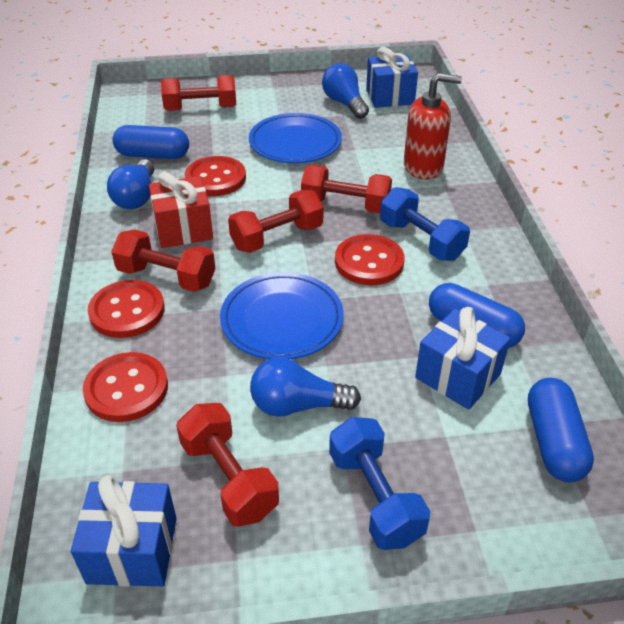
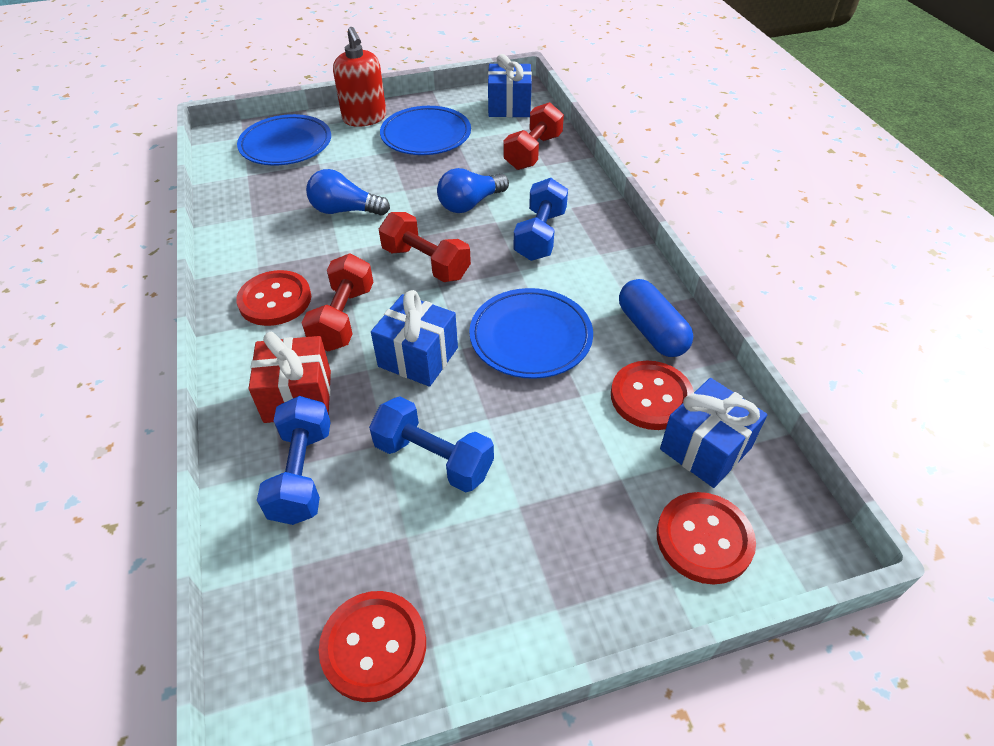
blue capsule: 3 -> 1
blue dumbbell: 2 -> 3
blue light bulb: 3 -> 2
blue plate: 2 -> 3
red dumbbell: 5 -> 3

